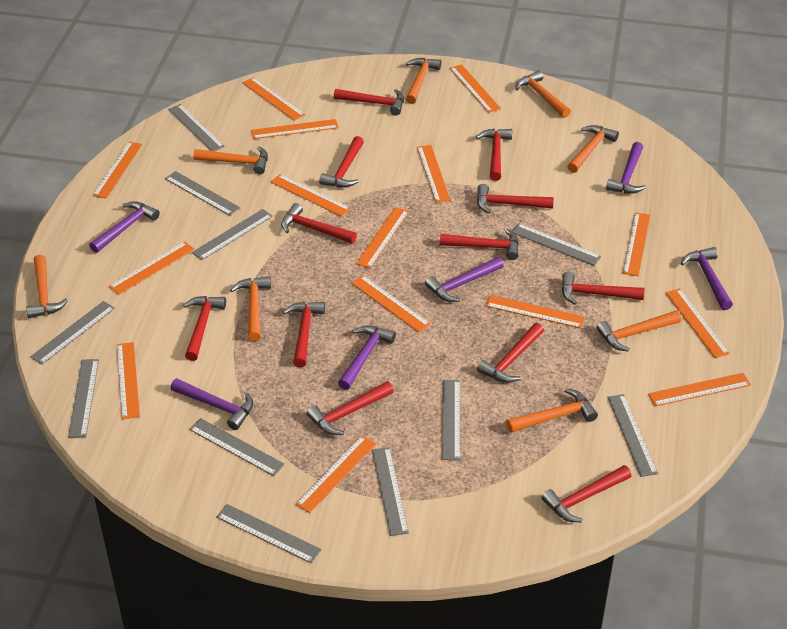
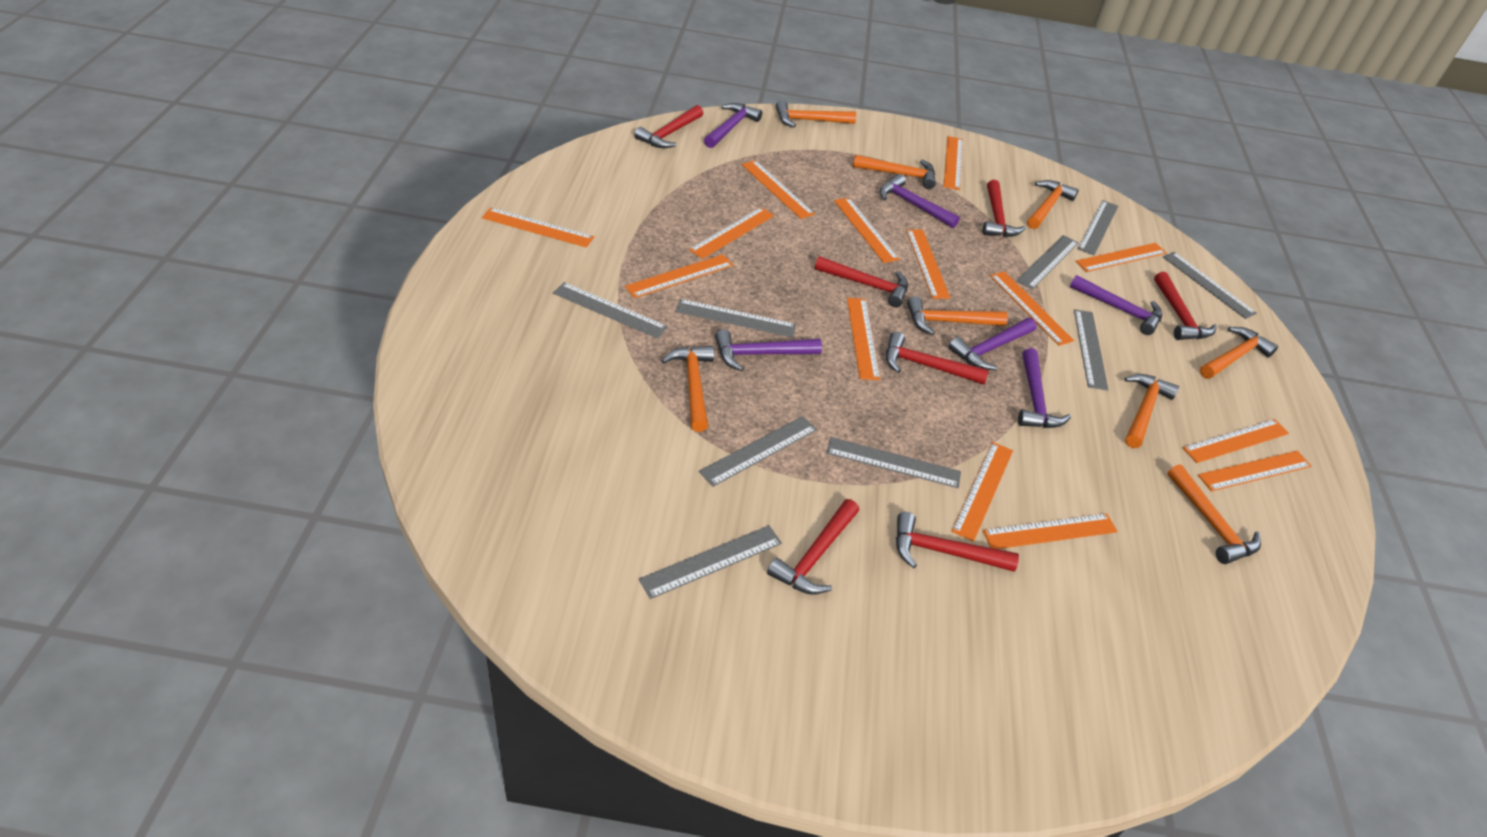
grey ruler: 11 -> 9
orange ruler: 15 -> 14
red hammer: 12 -> 7

